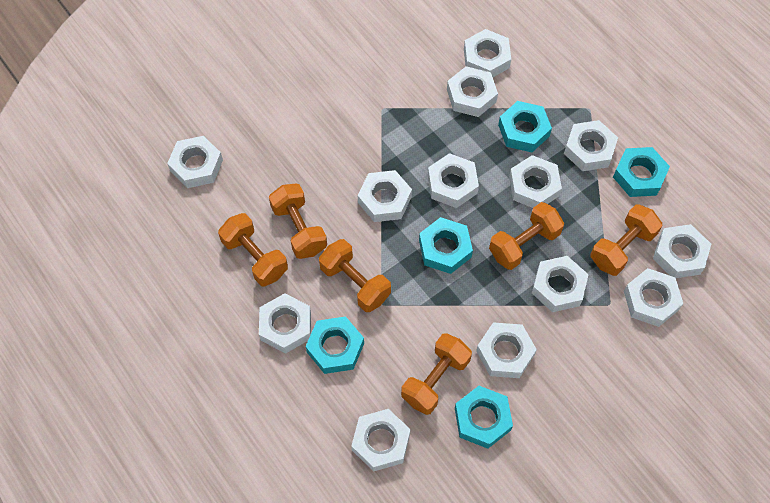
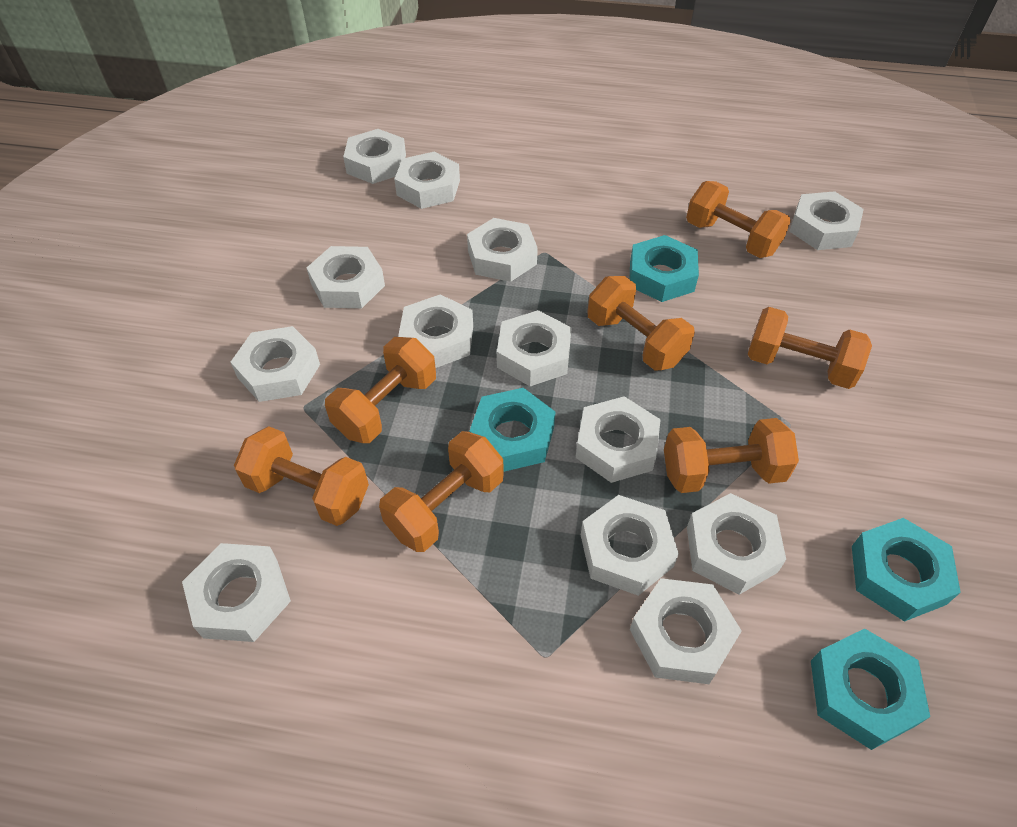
orange dumbbell: 6 -> 7
turquoise nut: 5 -> 4

